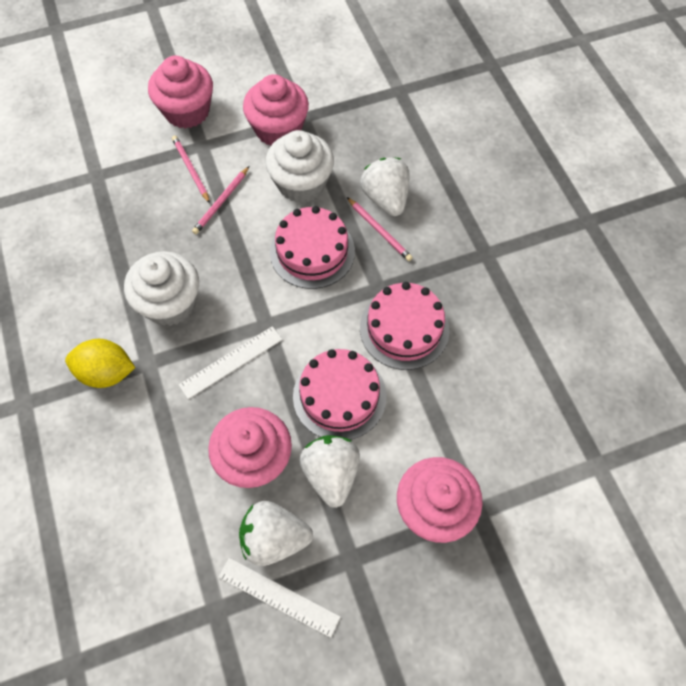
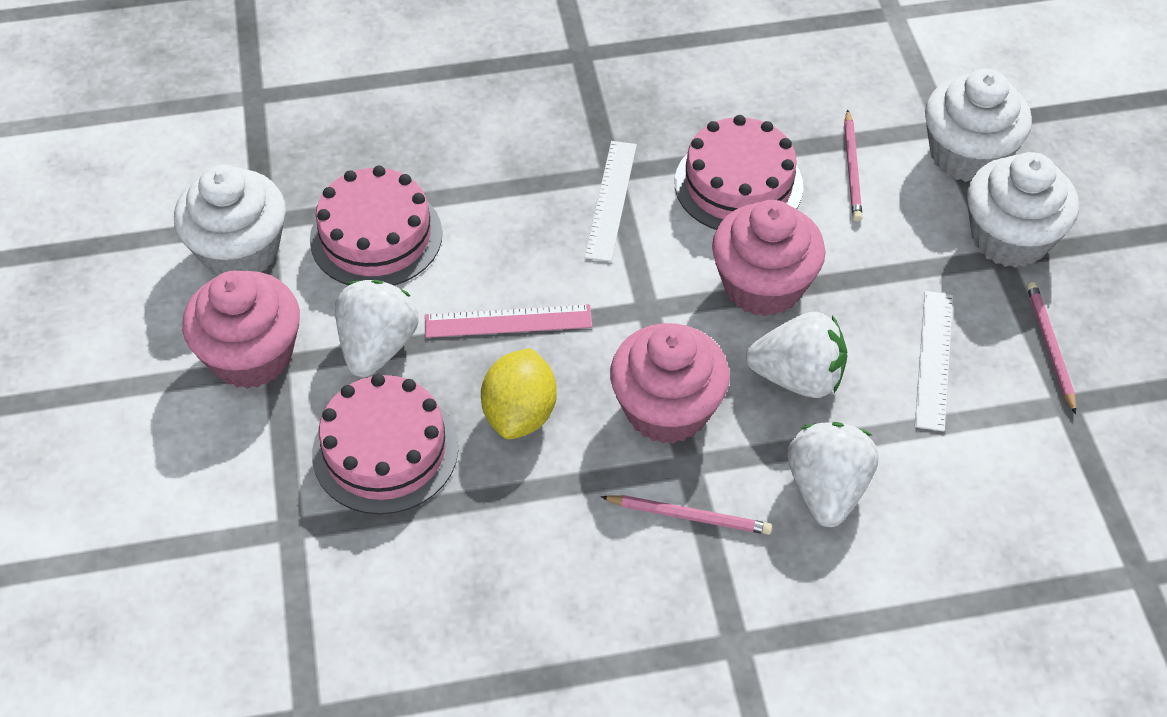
pink cupcake: 4 -> 3
pink ruler: 0 -> 1
white cupcake: 2 -> 3

